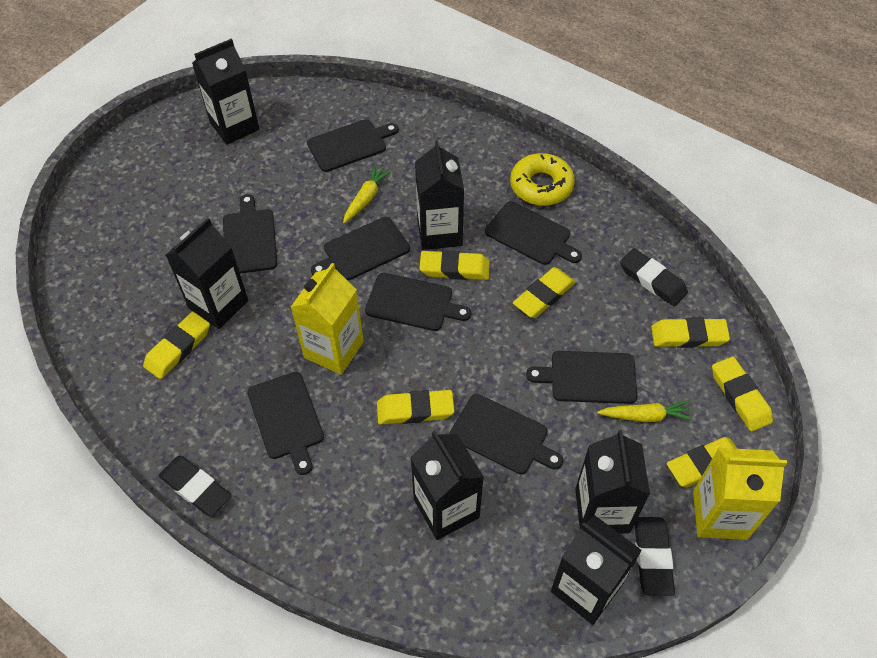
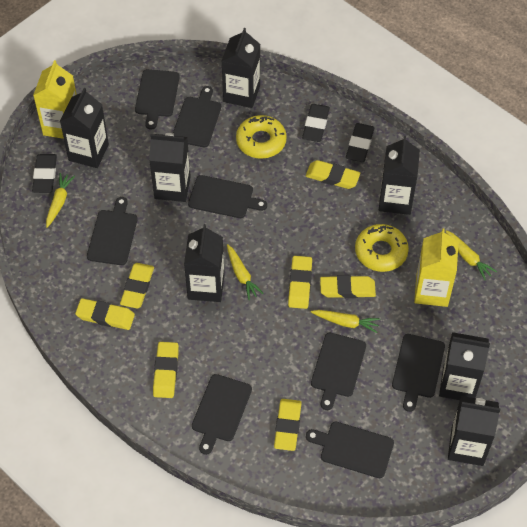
black carton: 6 -> 7
yellow carrot: 2 -> 4
yellow donut: 1 -> 2

